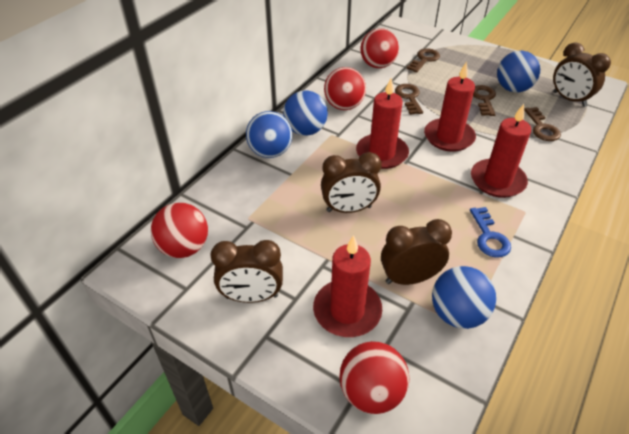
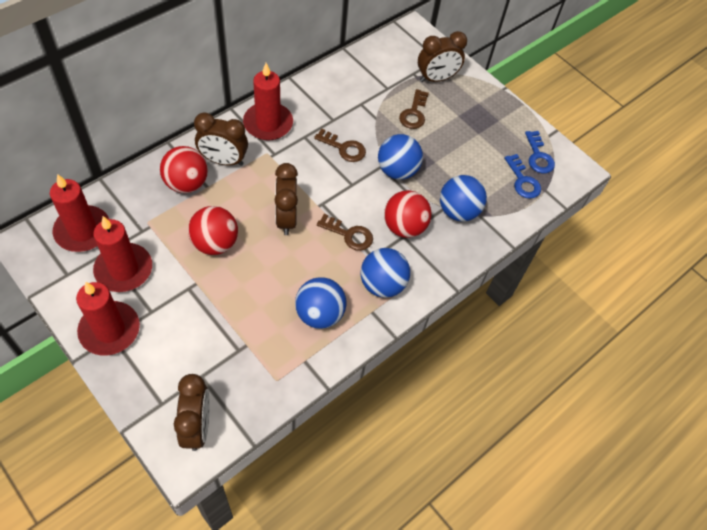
blue key: 1 -> 2
brown key: 4 -> 3
red ball: 4 -> 3

